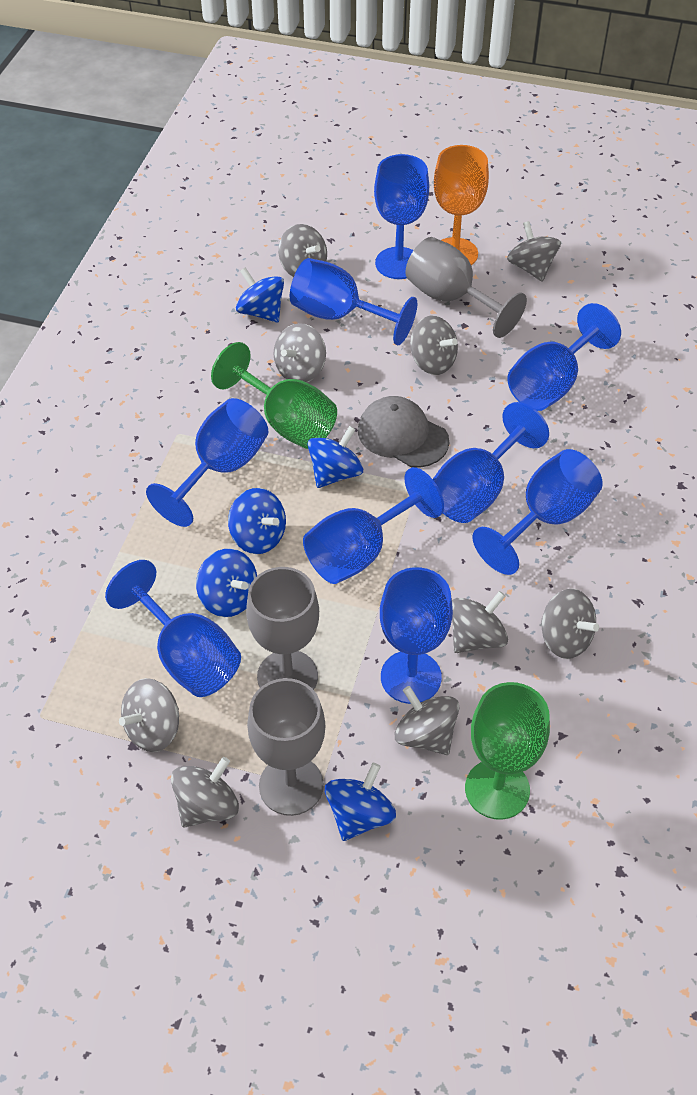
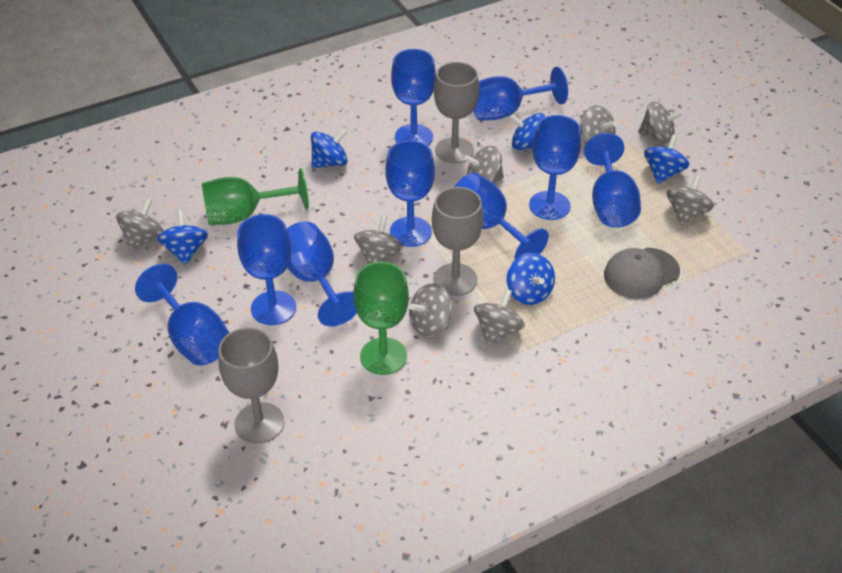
grey spinning top: 9 -> 8
orange goblet: 1 -> 0

